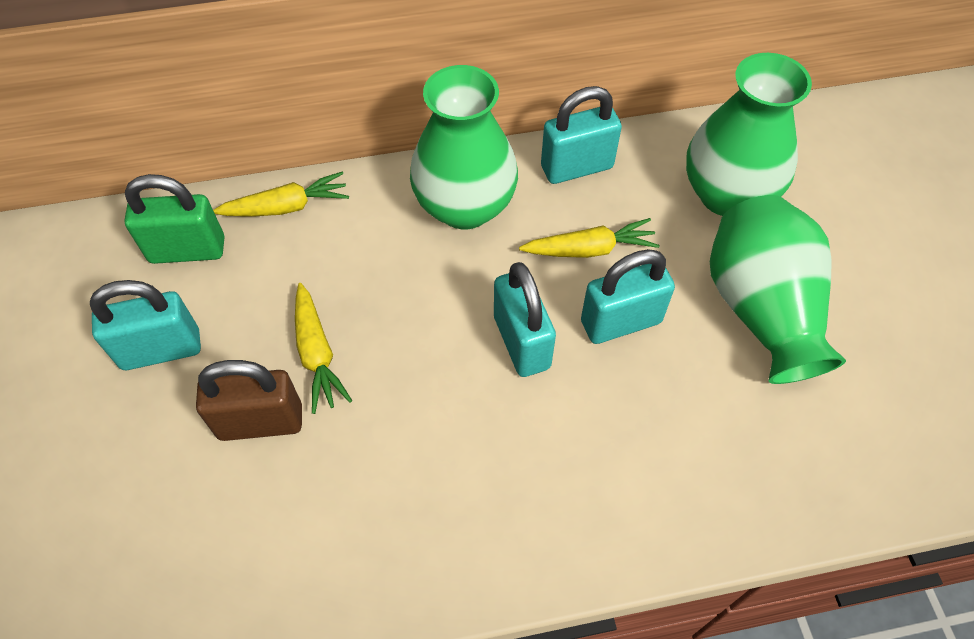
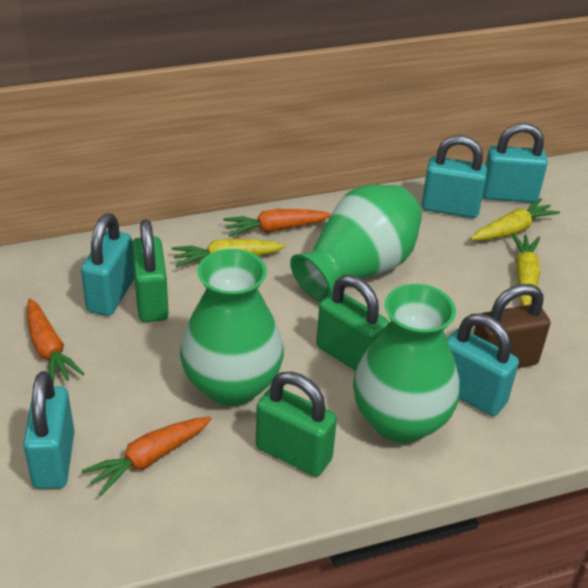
green padlock: 1 -> 3
orange carrot: 0 -> 3
turquoise padlock: 4 -> 5

